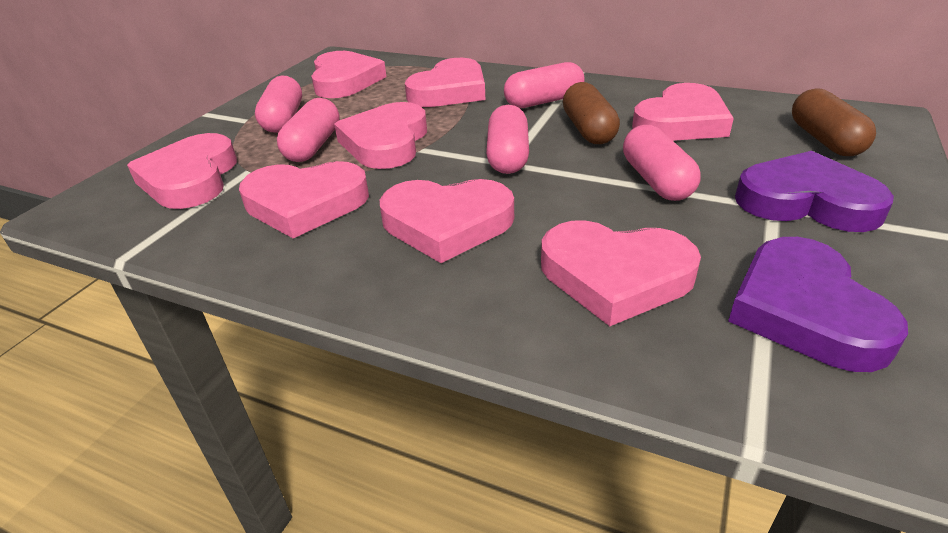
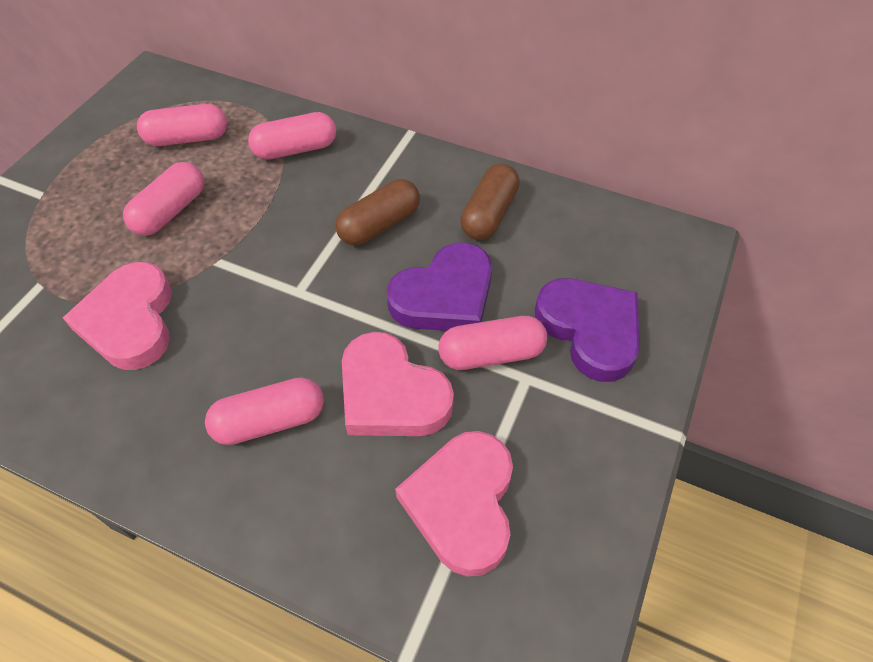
pink heart: 8 -> 3

